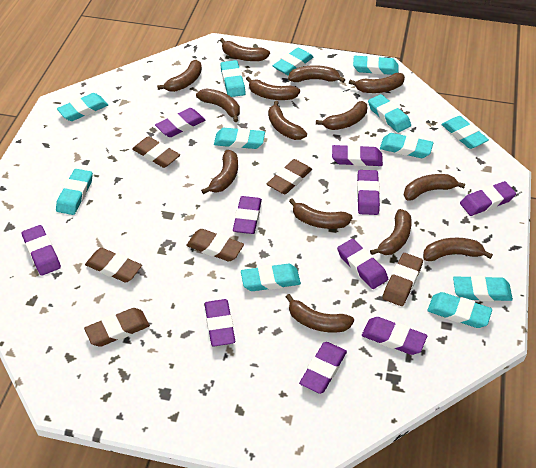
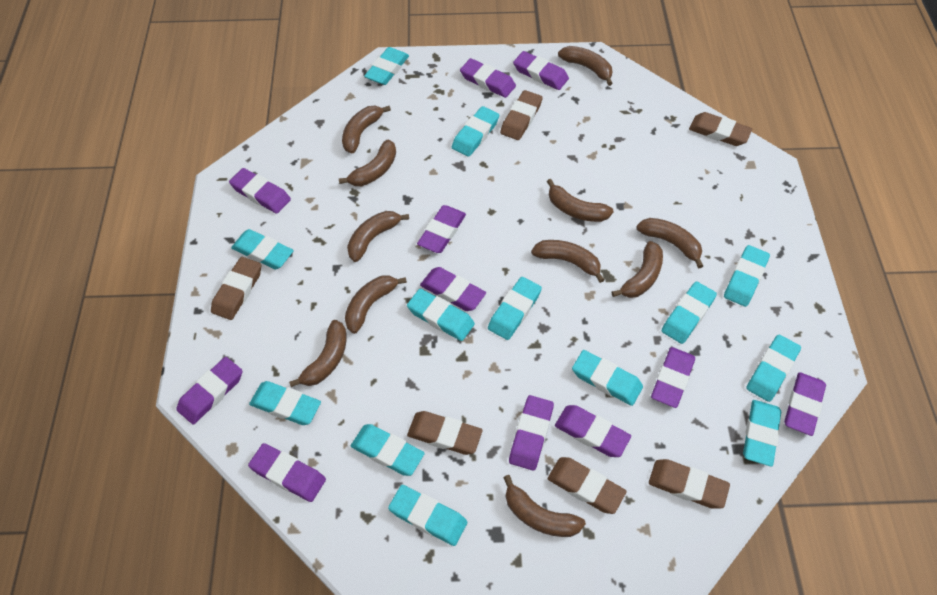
brown banana: 14 -> 11
purple eraser: 10 -> 11
turquoise eraser: 12 -> 13

